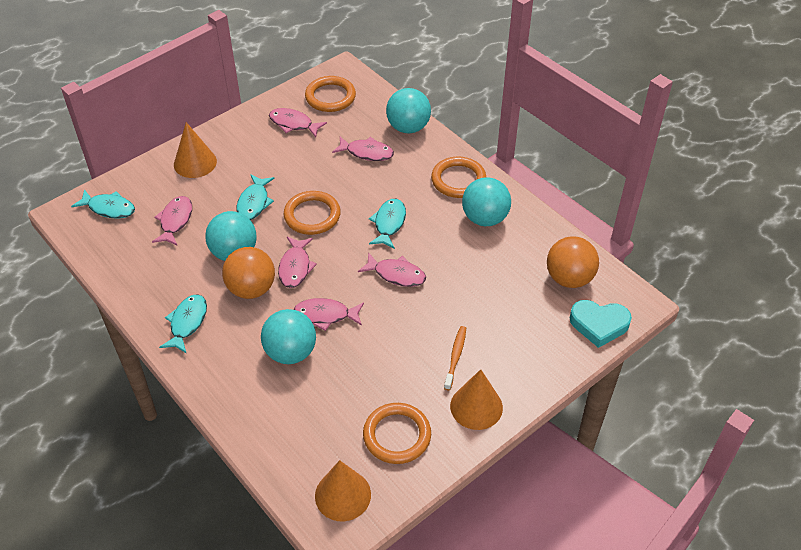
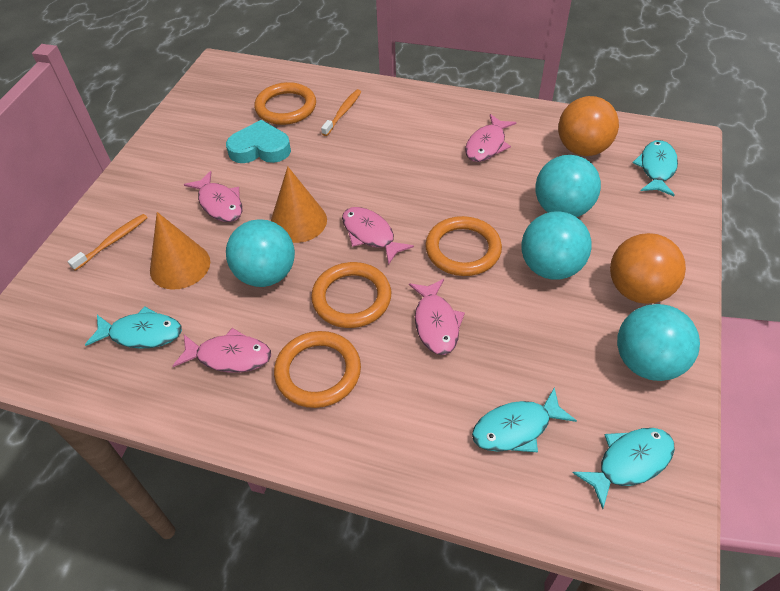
orange cone: 3 -> 2
orange toothbrush: 1 -> 2
pink fish: 6 -> 5

